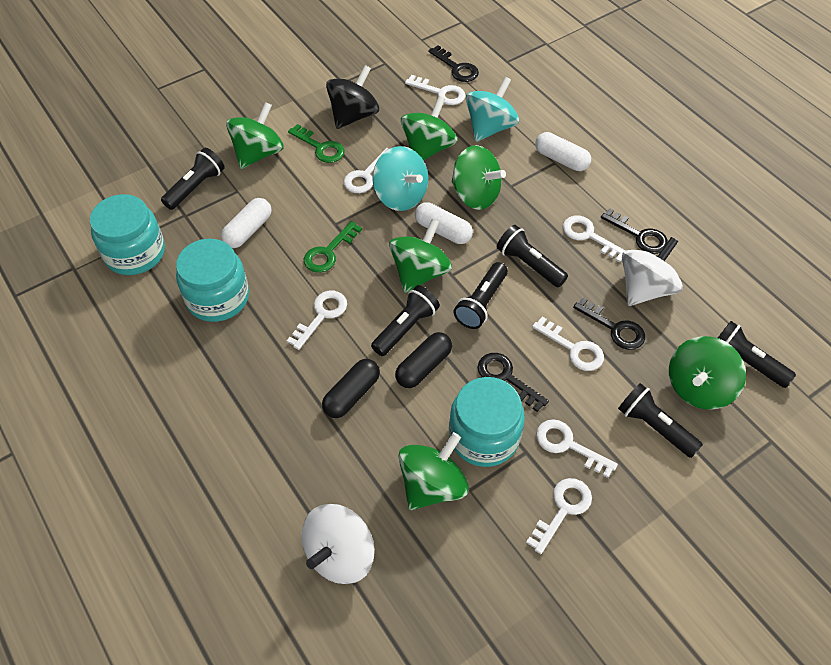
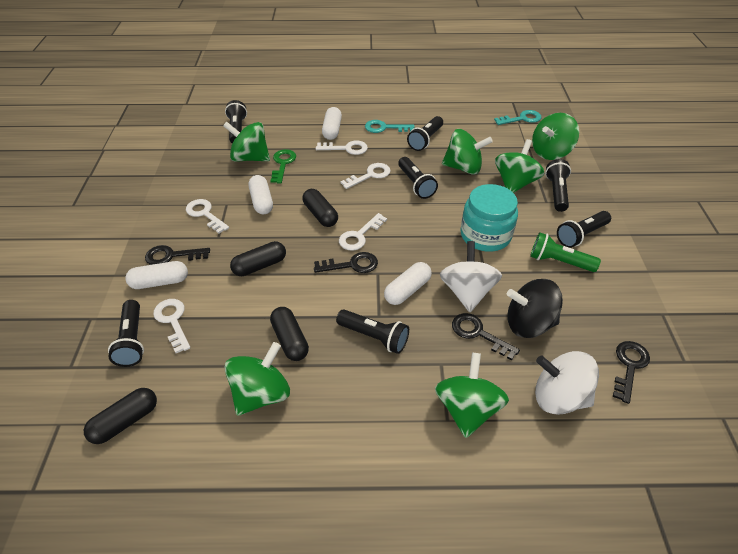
black capsule: 2 -> 4
black flashlight: 6 -> 7
green flashlight: 0 -> 1
green key: 2 -> 1
turquoise jar: 3 -> 1
turquoise key: 0 -> 2
turquoise spinning top: 2 -> 0
white capsule: 3 -> 4
white key: 7 -> 5

